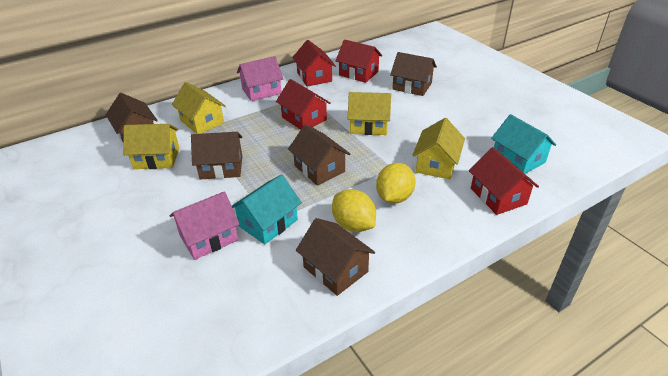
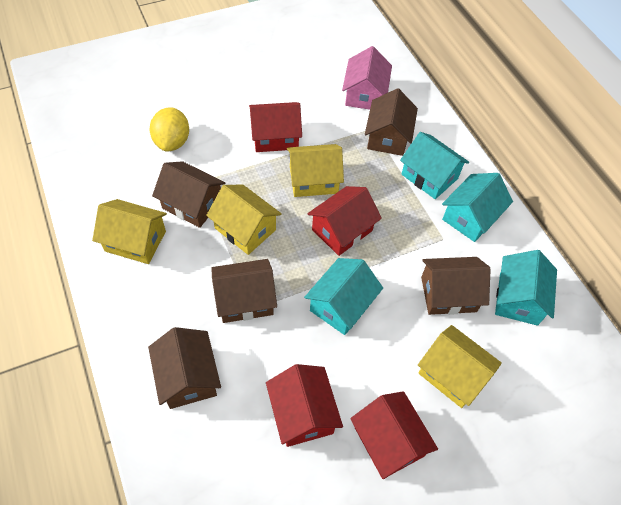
pink house: 2 -> 1
turquoise house: 2 -> 4
yellow lemon: 2 -> 1

